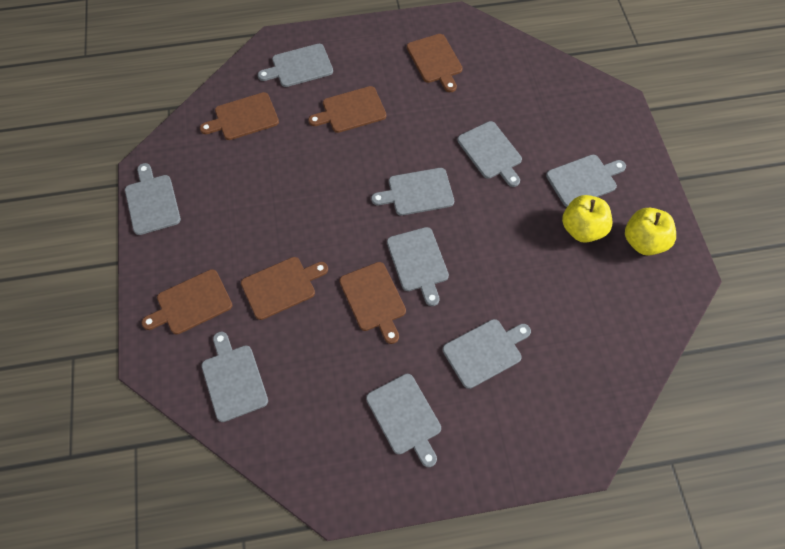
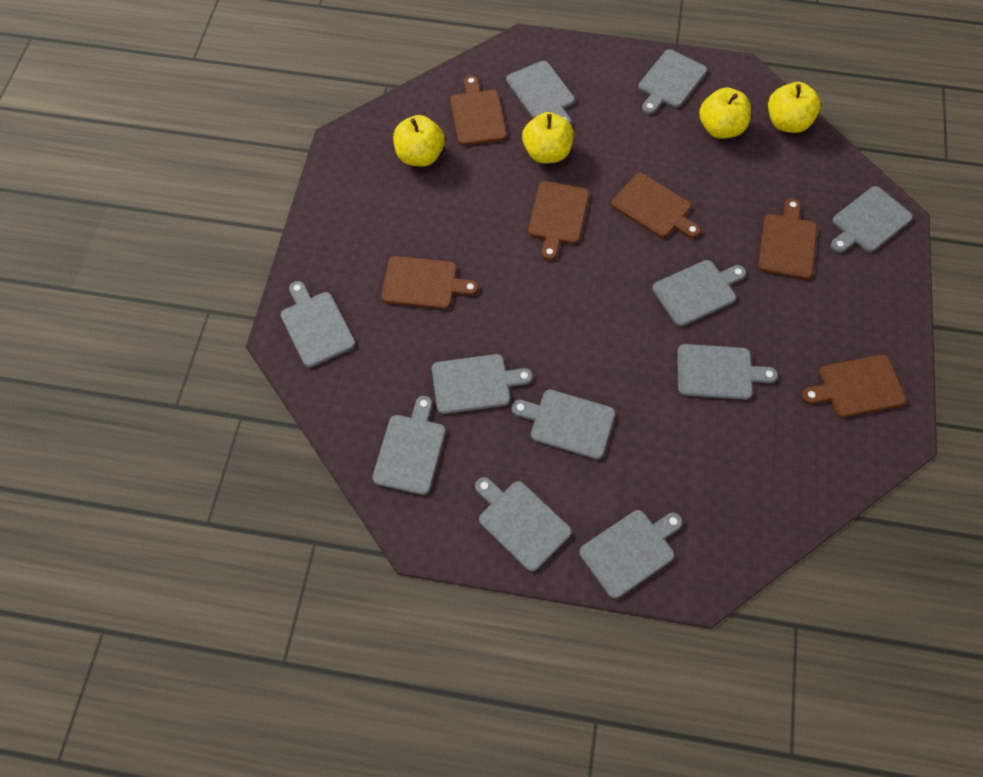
grey cutting board: 9 -> 11
yellow apple: 2 -> 4

